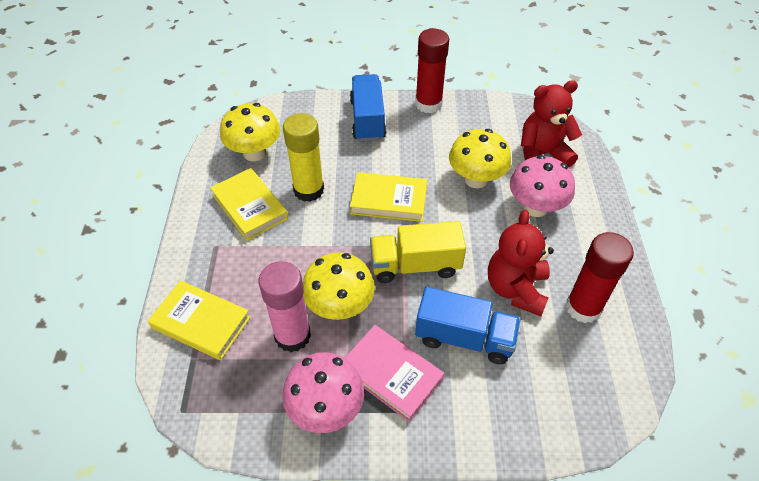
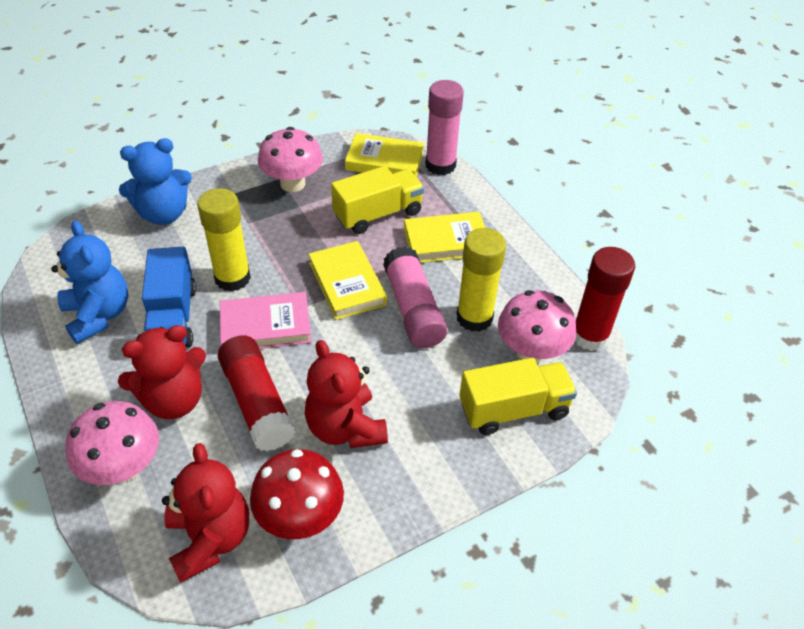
blue teddy bear: 0 -> 2
blue truck: 2 -> 1
pink glue stick: 1 -> 2
pink mushroom: 2 -> 3
red mushroom: 0 -> 1
red teddy bear: 2 -> 3
yellow glue stick: 1 -> 2
yellow mushroom: 3 -> 0
yellow truck: 1 -> 2

